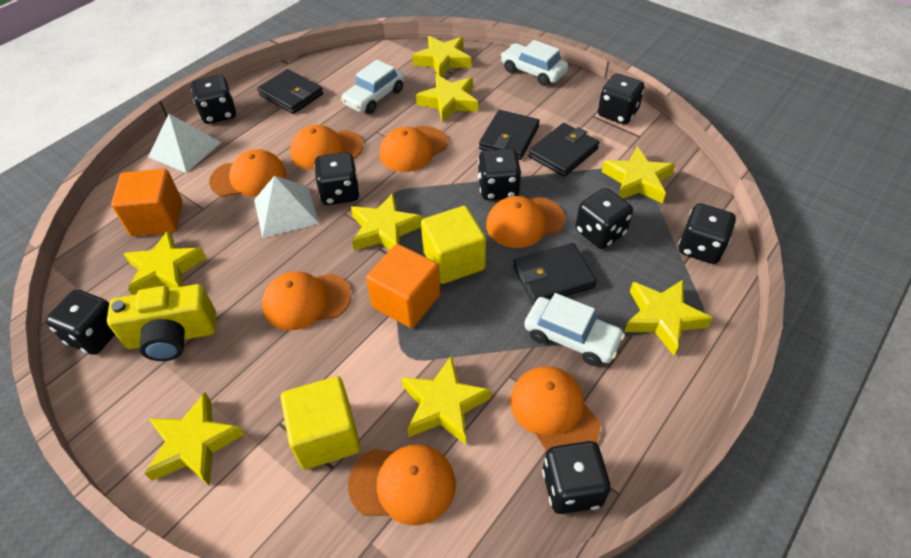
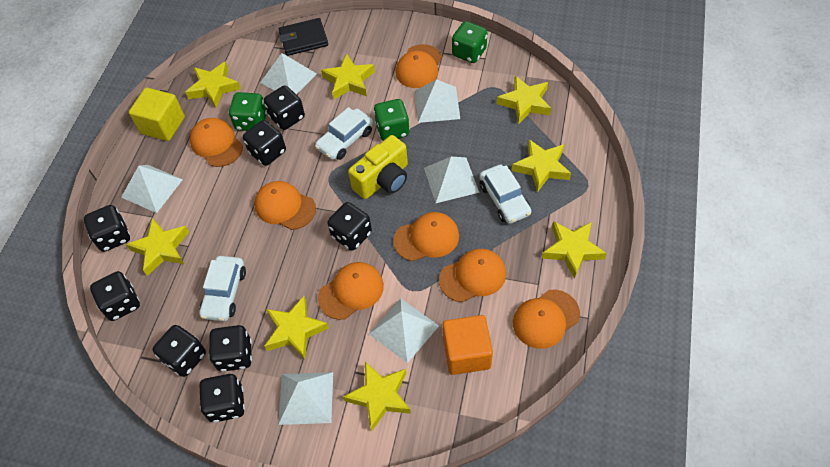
black wallet: 4 -> 1
green dice: 0 -> 3
orange cube: 2 -> 1
white pyramid: 2 -> 6
yellow cube: 2 -> 1

